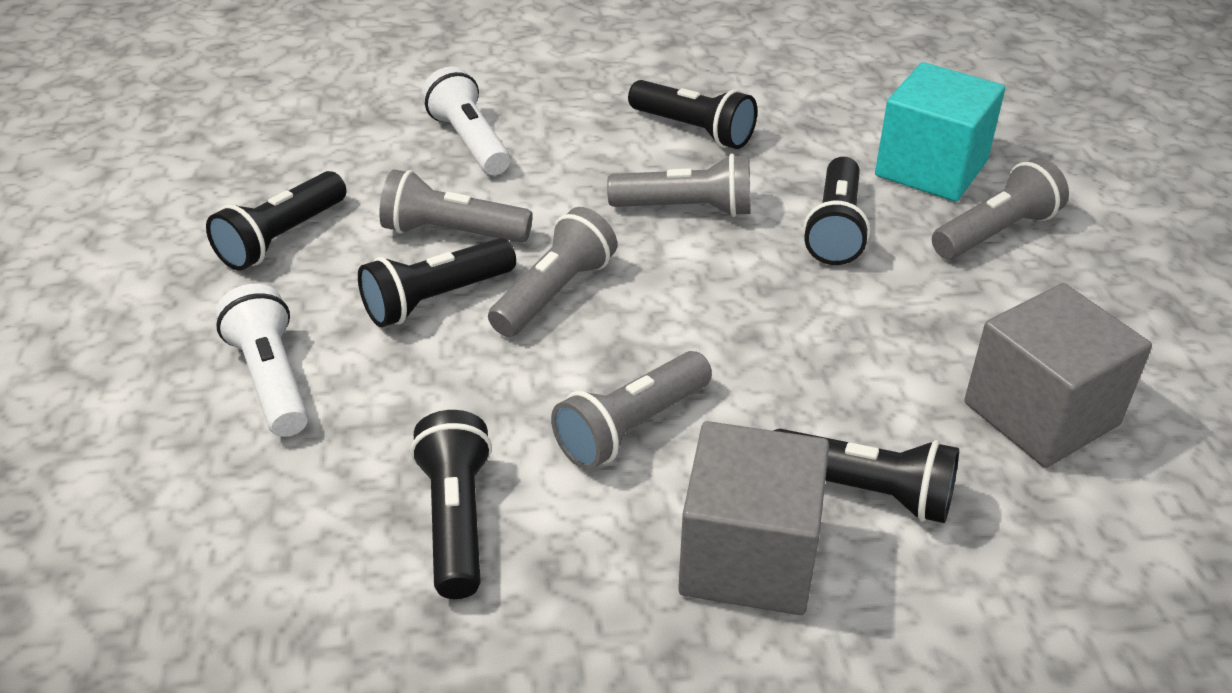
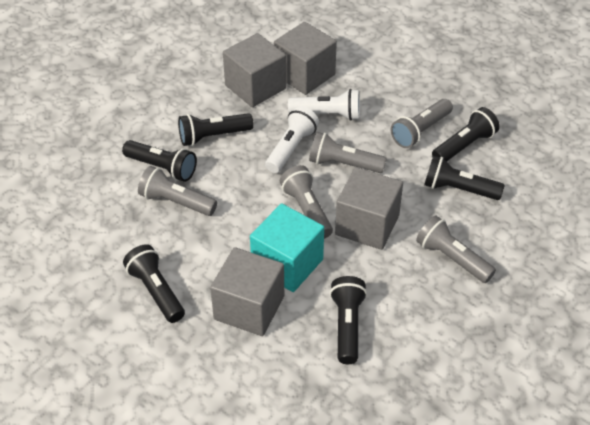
grey cube: 2 -> 4

